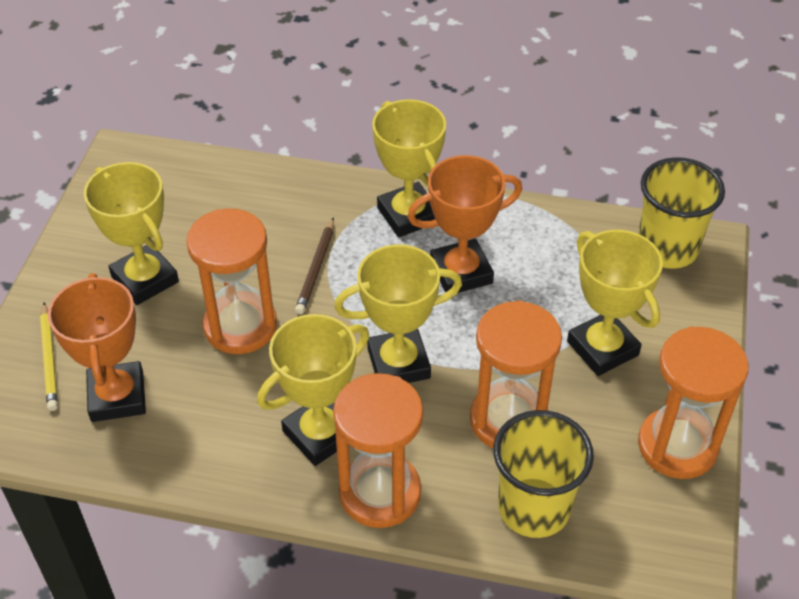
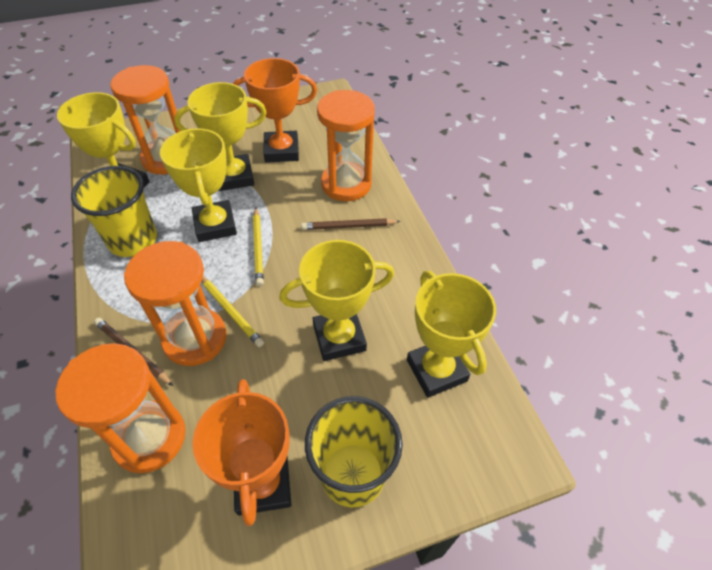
brown pencil: 1 -> 2
yellow pencil: 1 -> 2

